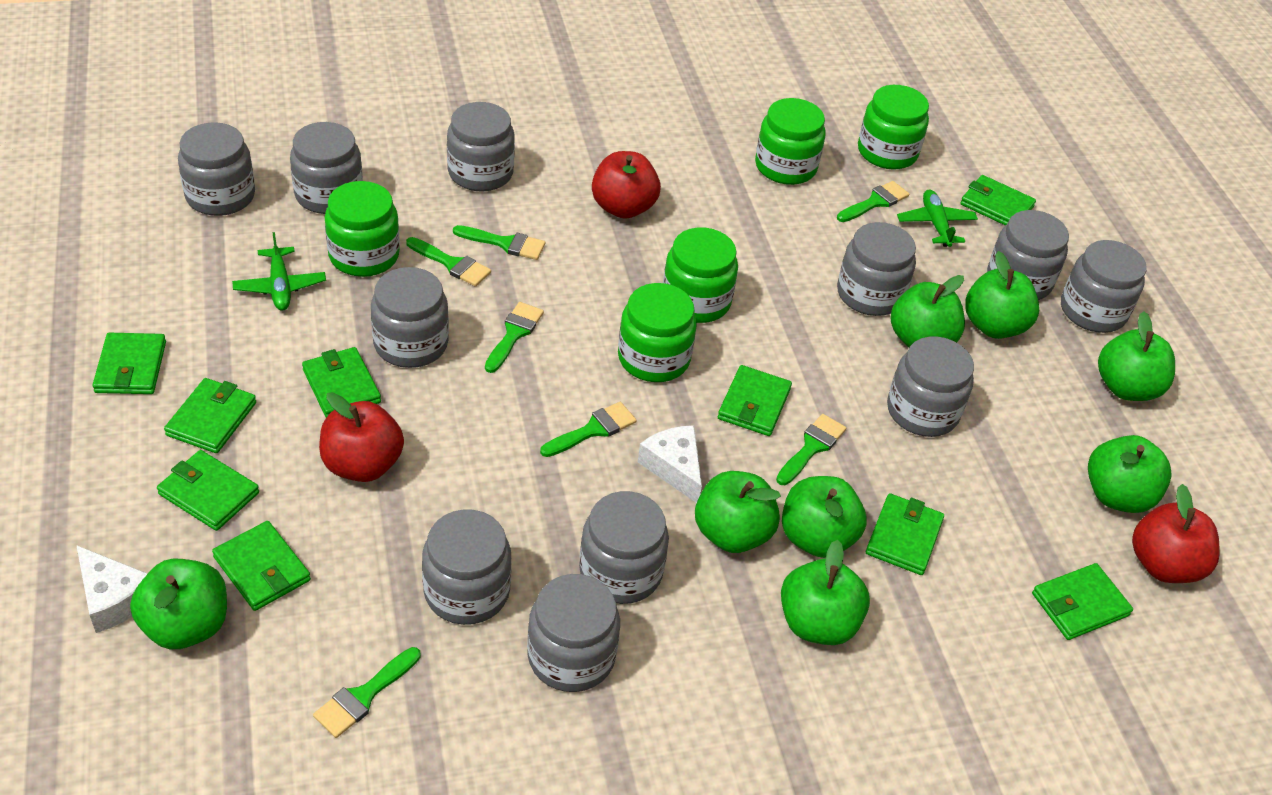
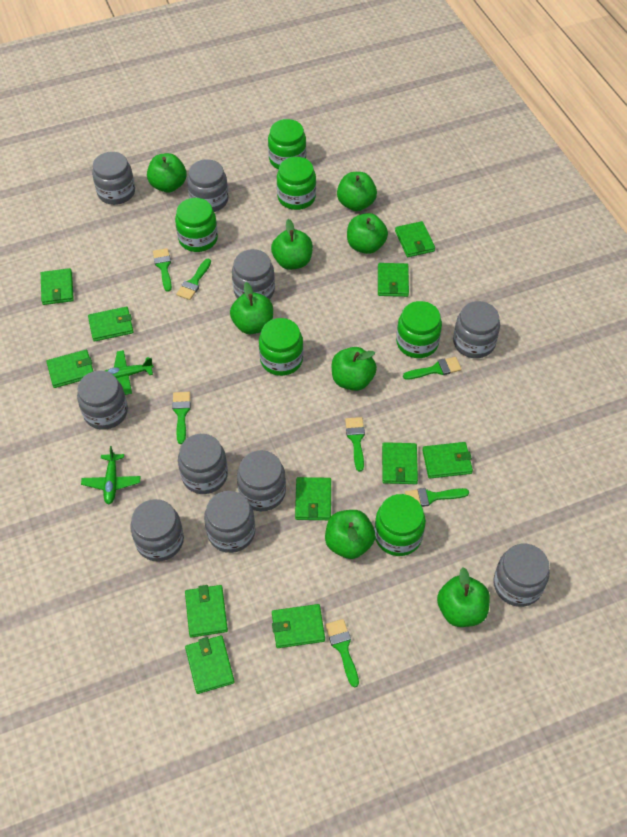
green jar: 5 -> 6
green wallet: 9 -> 11
grey jar: 11 -> 10
red apple: 3 -> 0
white cheese: 2 -> 0

